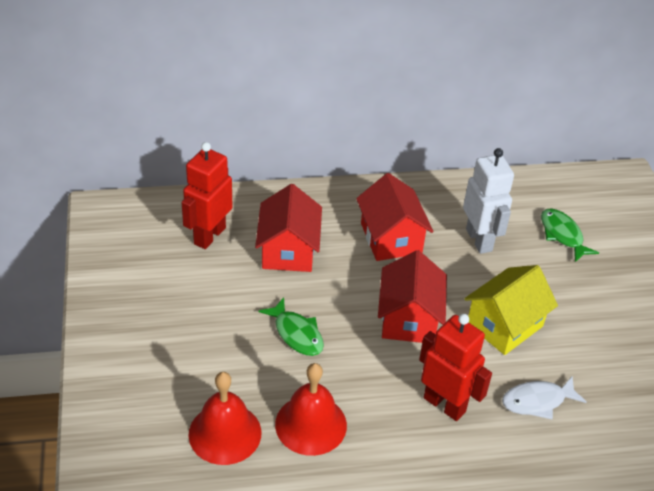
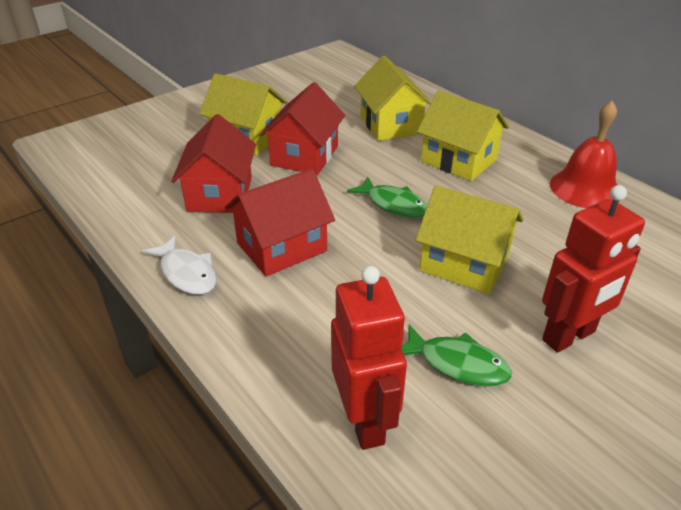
red bell: 2 -> 1
white robot: 1 -> 0
yellow house: 1 -> 4

